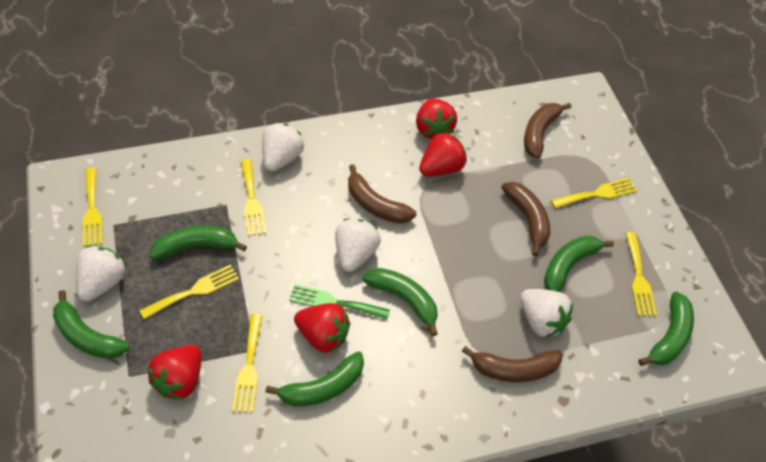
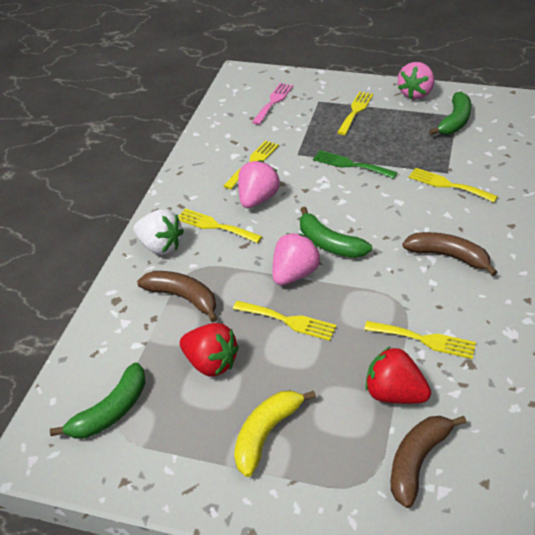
brown banana: 4 -> 3
green banana: 6 -> 3
pink fork: 0 -> 1
pink strawberry: 0 -> 3
red strawberry: 4 -> 2
white strawberry: 4 -> 1
yellow banana: 0 -> 1

